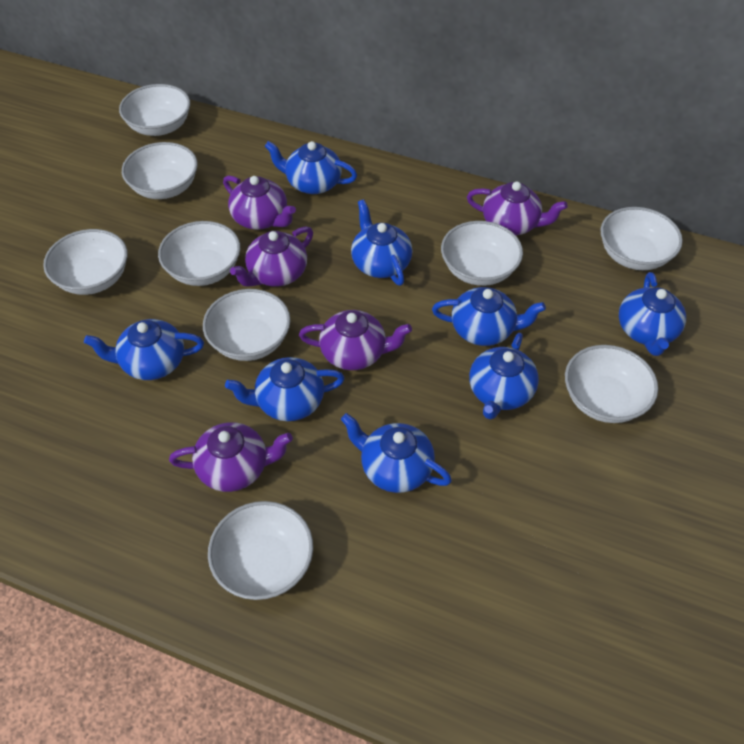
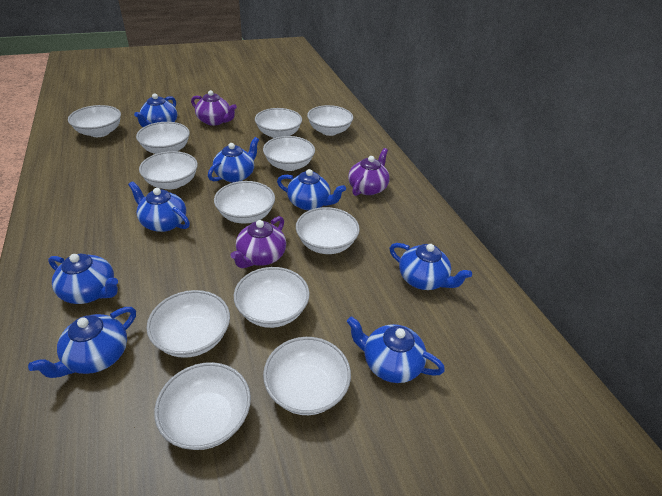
purple teapot: 5 -> 3
white bowl: 9 -> 12

